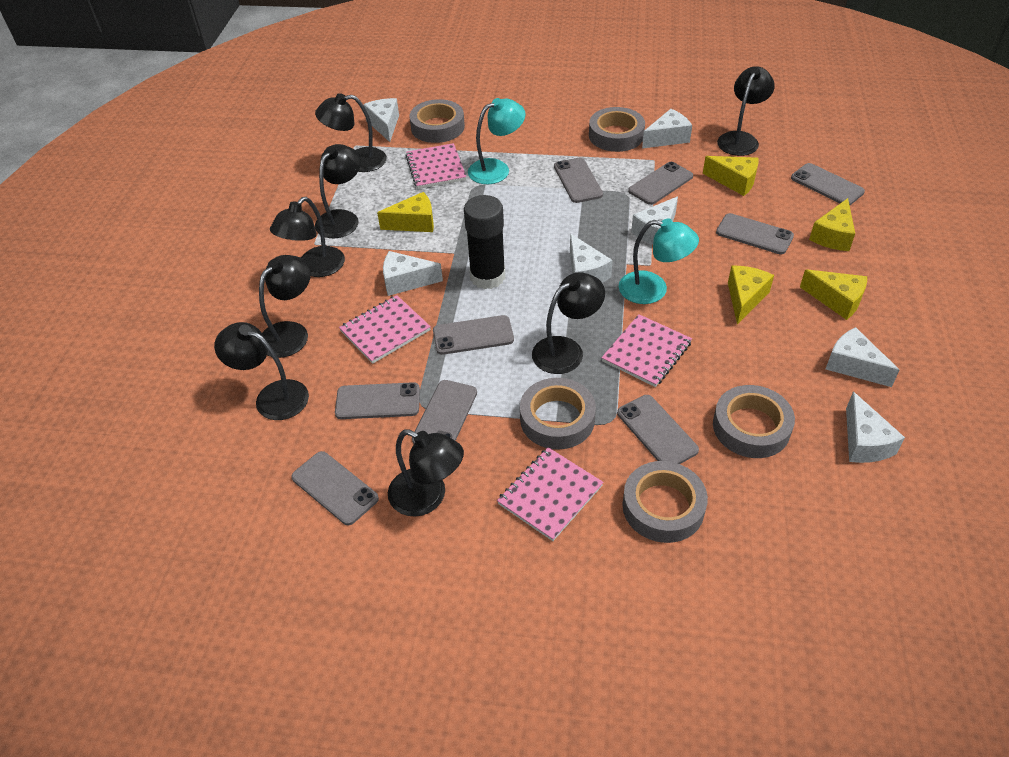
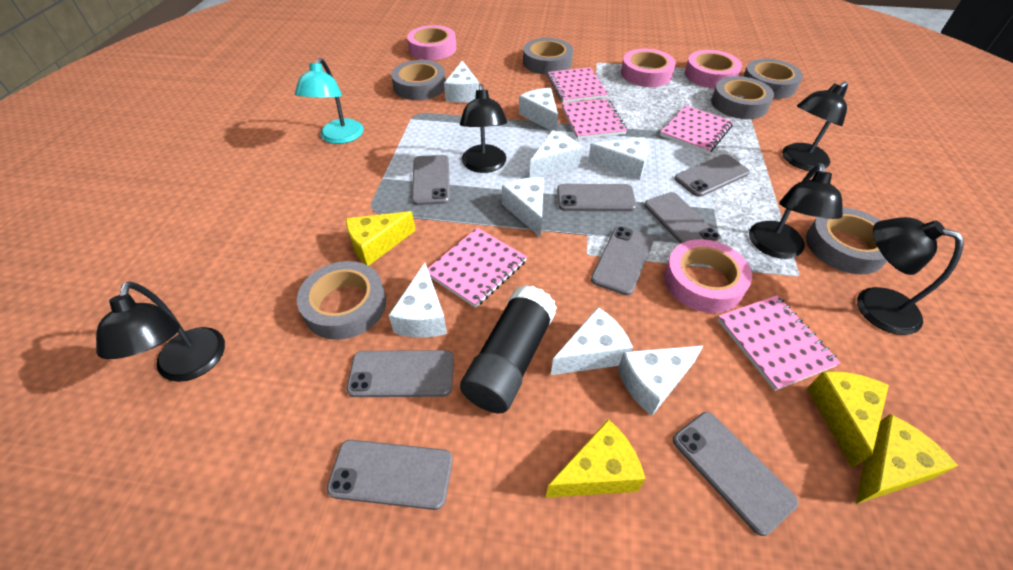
black lamp: 8 -> 5
grey phone: 9 -> 8
grey tape: 5 -> 6
pink notebook: 4 -> 5
pink tape: 0 -> 4
turquoise lamp: 2 -> 1
white cheese: 7 -> 8
yellow cheese: 5 -> 4

